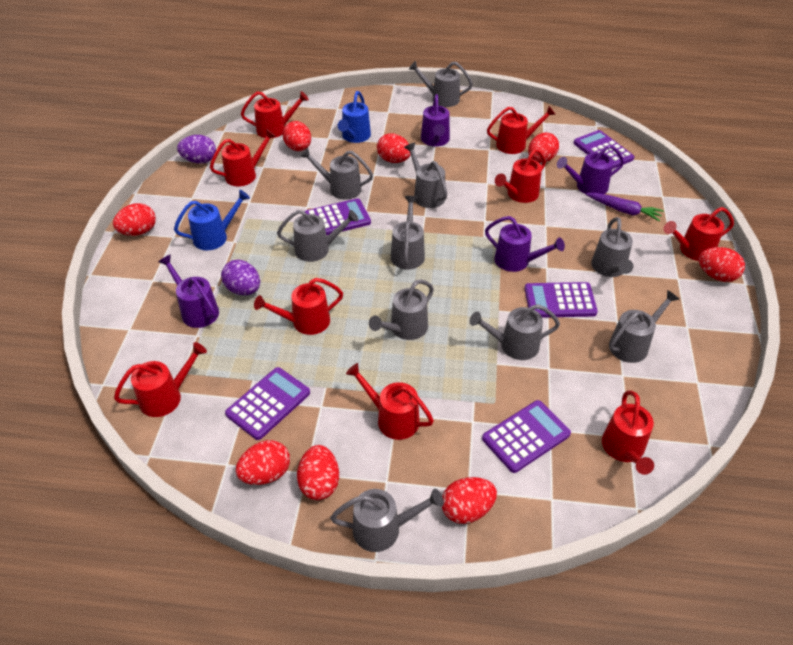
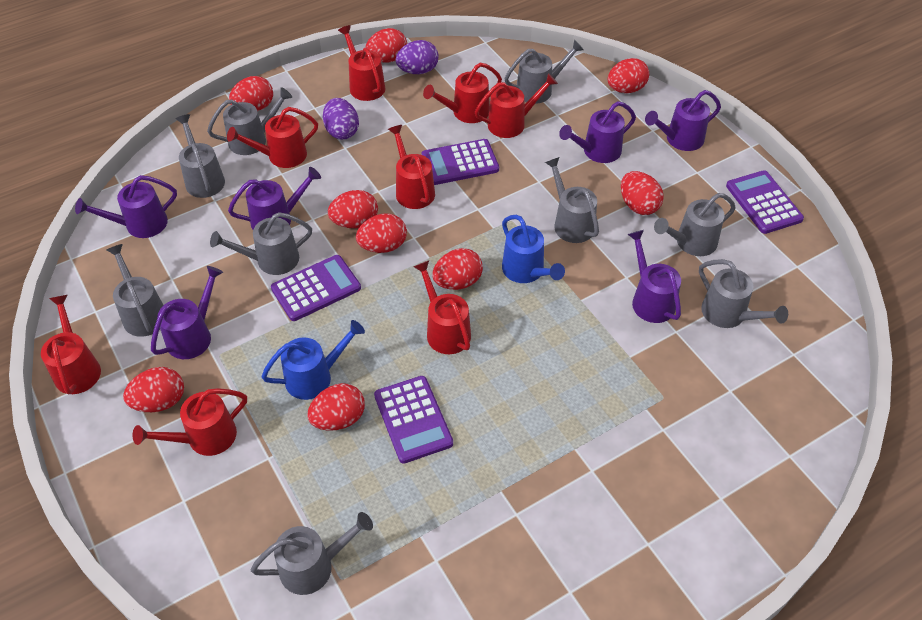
grey watering can: 10 -> 9
purple calculator: 5 -> 4
purple carrot: 1 -> 0
purple watering can: 4 -> 6
red egg: 8 -> 9
red watering can: 9 -> 8

